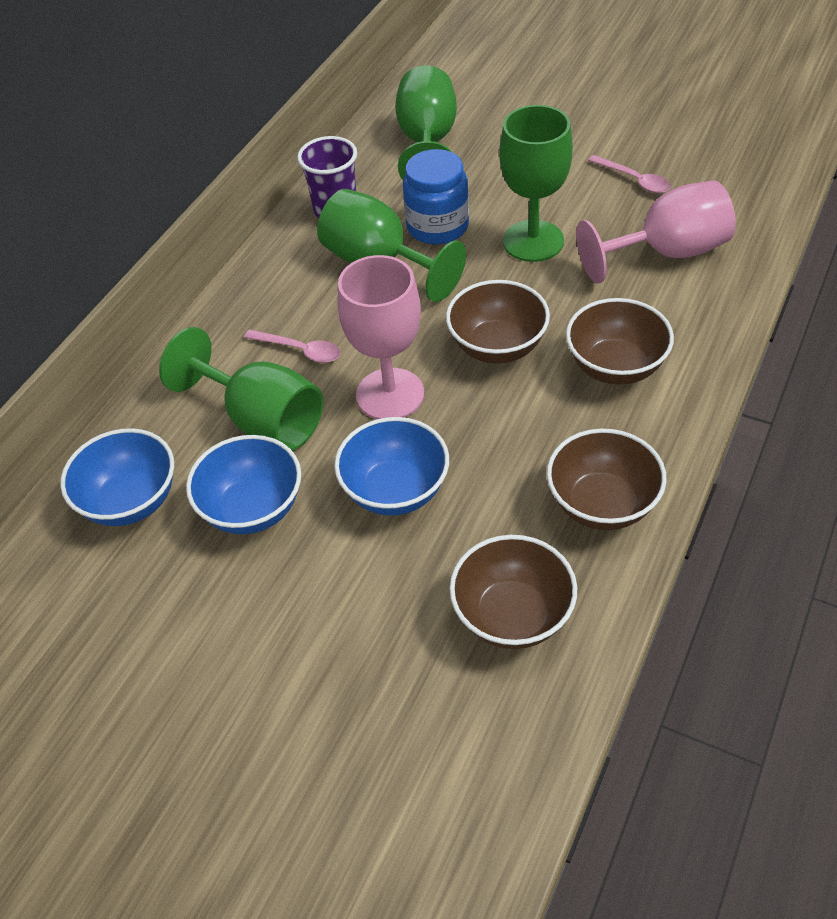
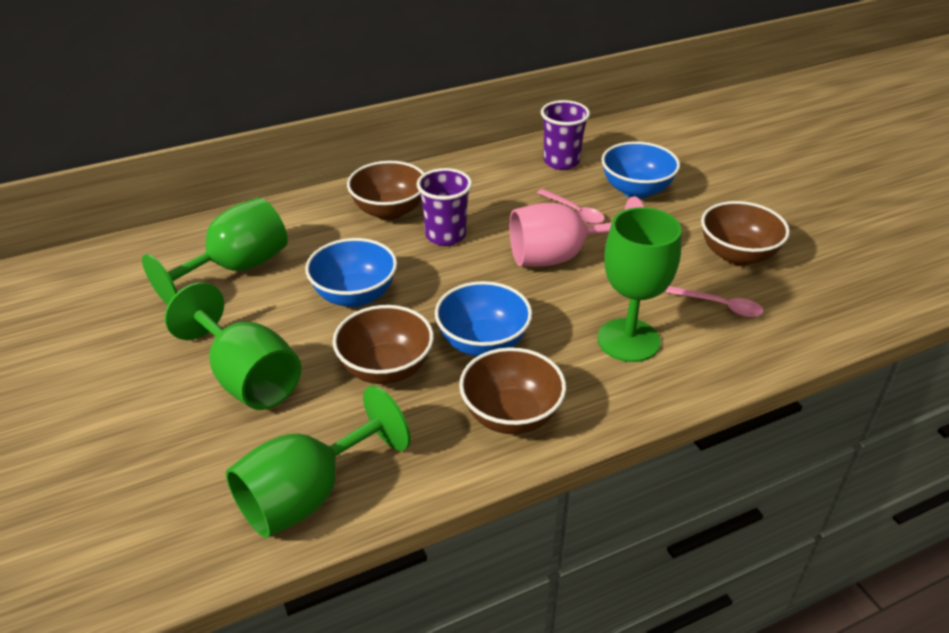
blue jar: 1 -> 0
pink goblet: 2 -> 1
purple cup: 1 -> 2

